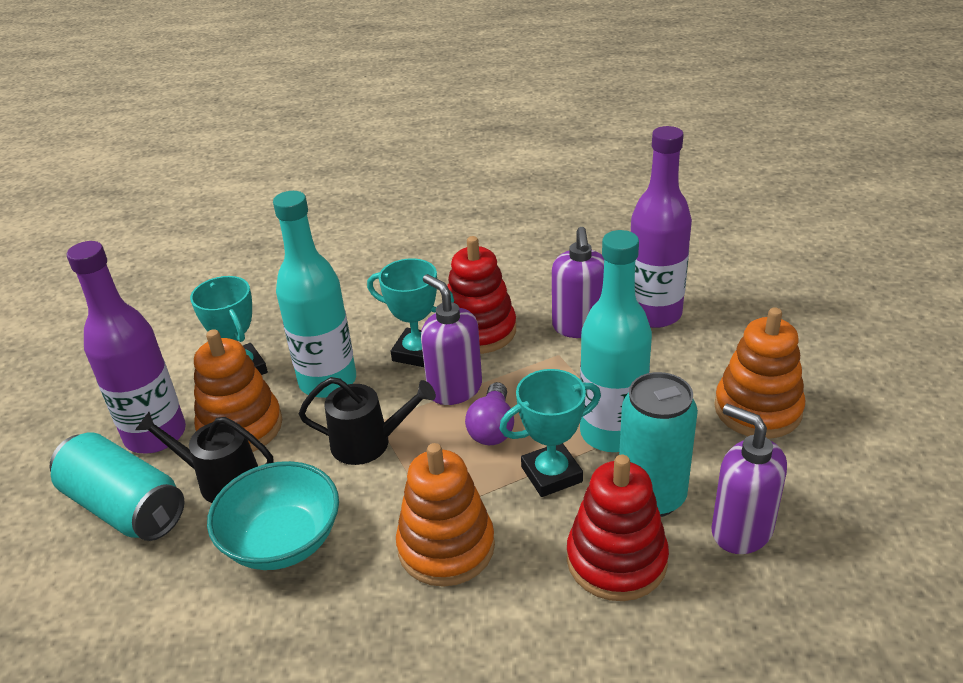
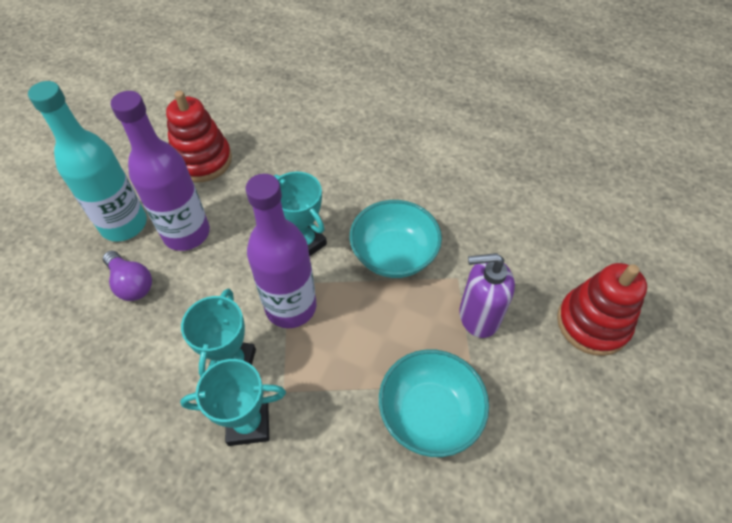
black watering can: 2 -> 0
orange stacking toy: 3 -> 0
purple soap dispenser: 3 -> 1
turquoise bottle: 2 -> 1
turquoise bowl: 1 -> 2
turquoise can: 2 -> 0

